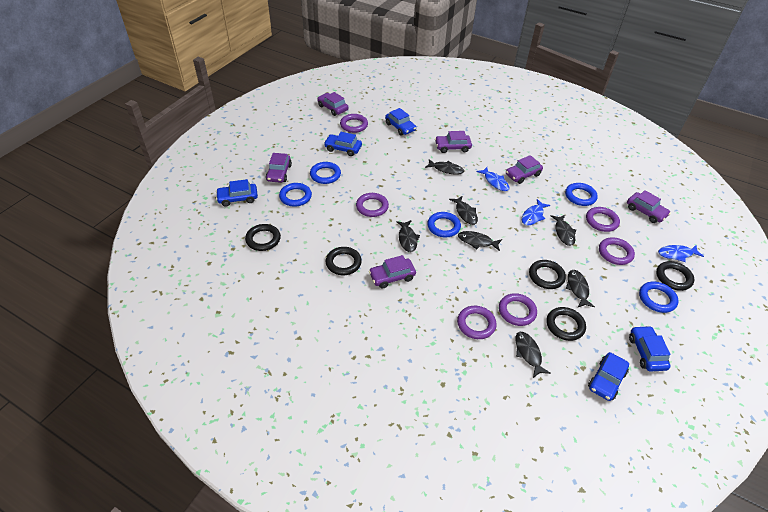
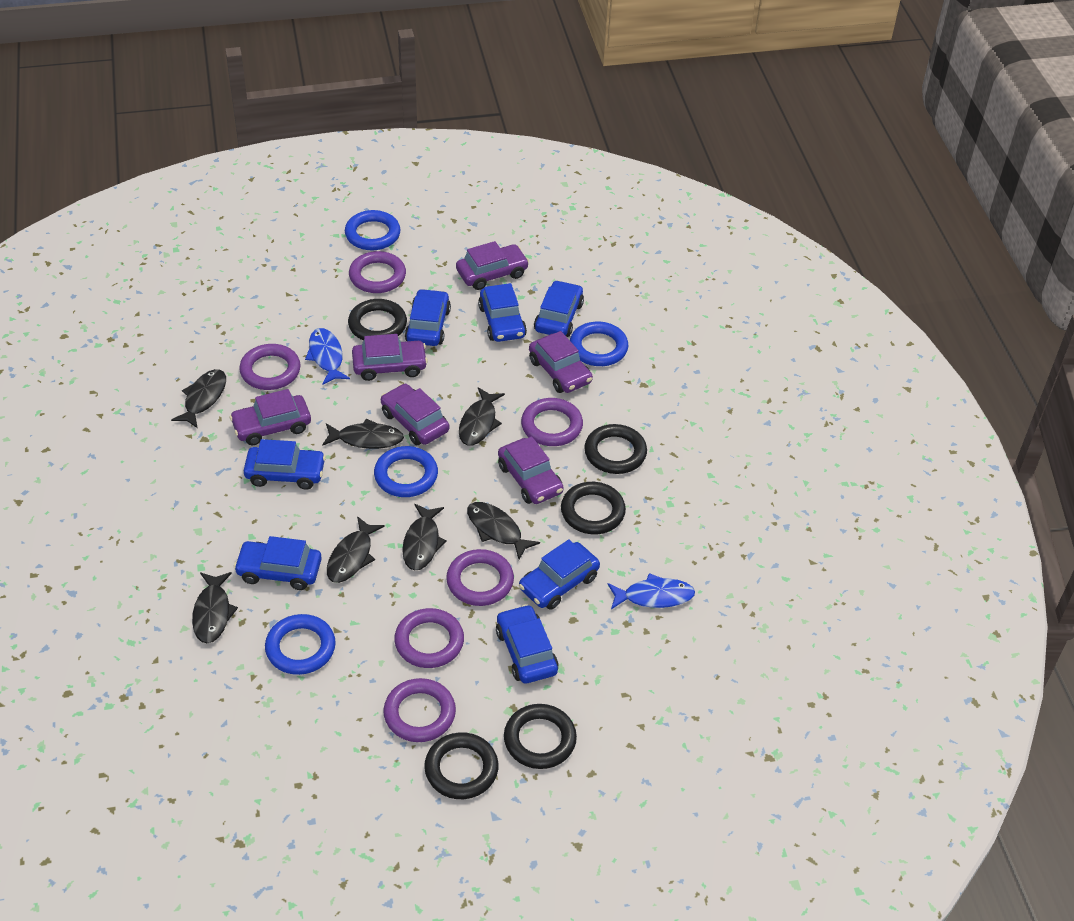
blue car: 5 -> 7
blue fish: 3 -> 2
blue ring: 5 -> 4

